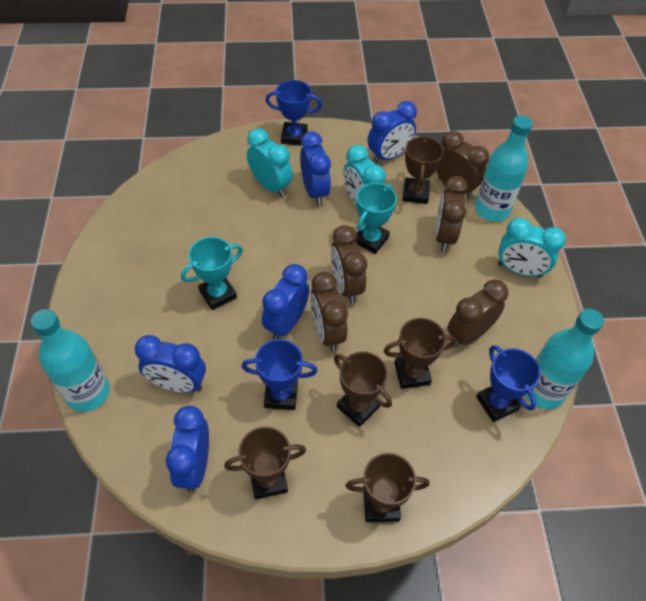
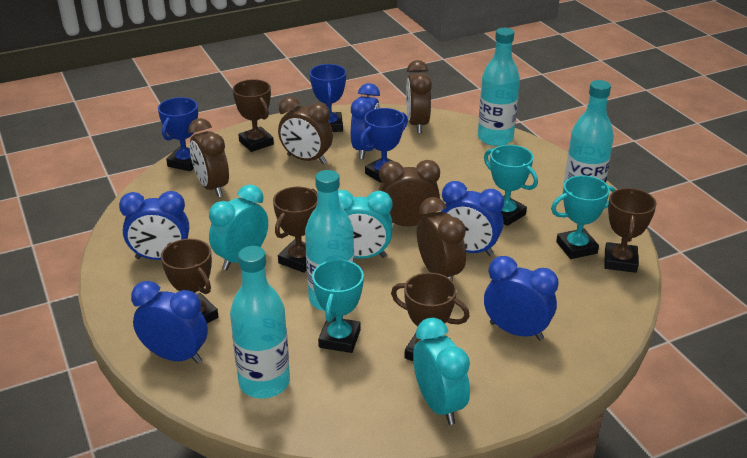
turquoise bottle: 3 -> 4
turquoise trophy: 2 -> 3

